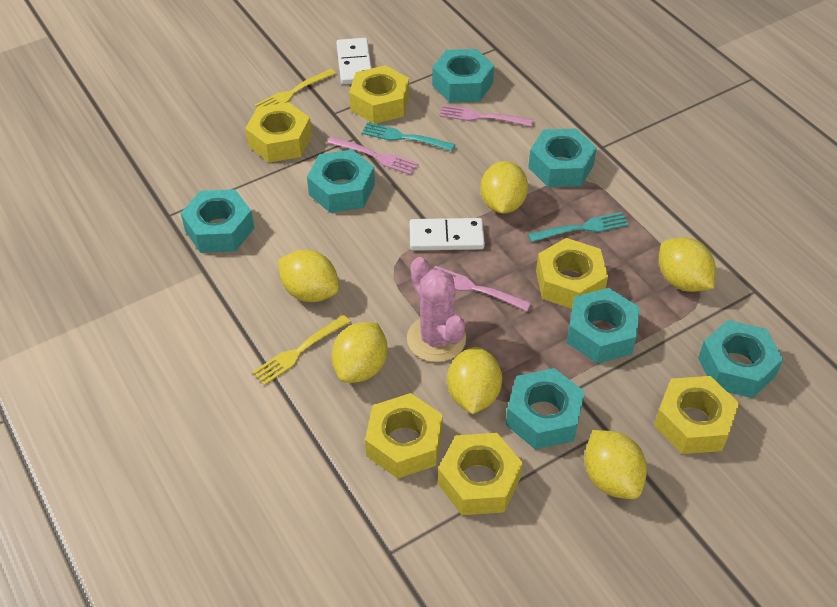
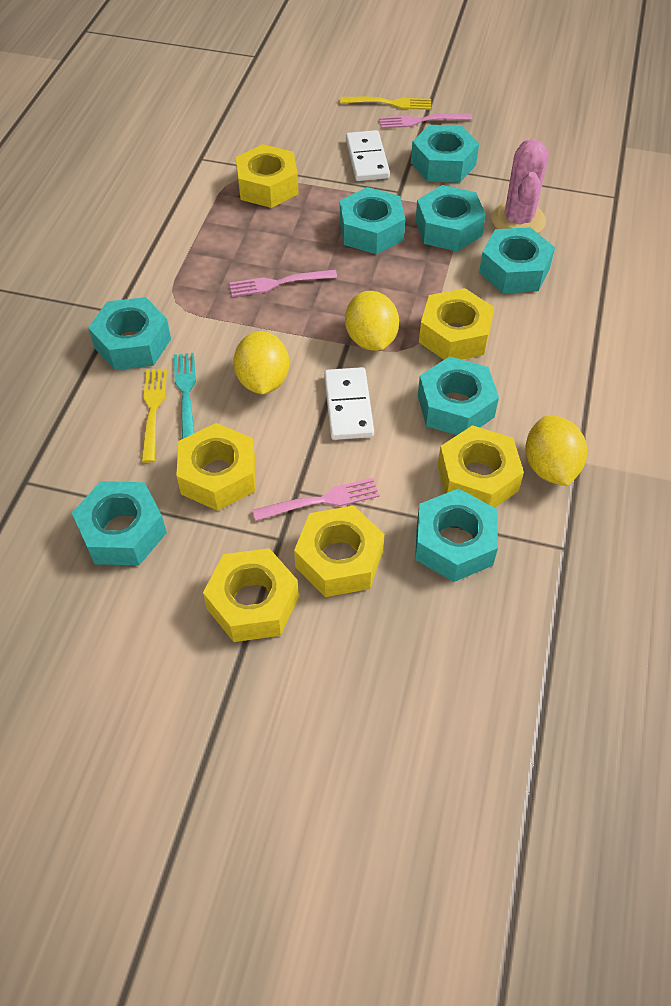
turquoise fork: 2 -> 1
turquoise nut: 7 -> 8
yellow lemon: 6 -> 3

